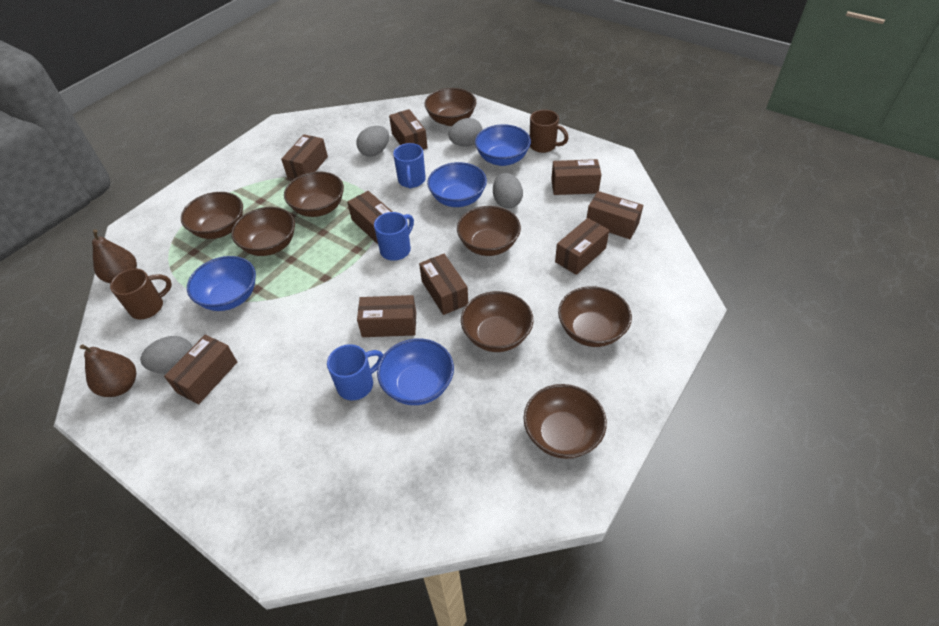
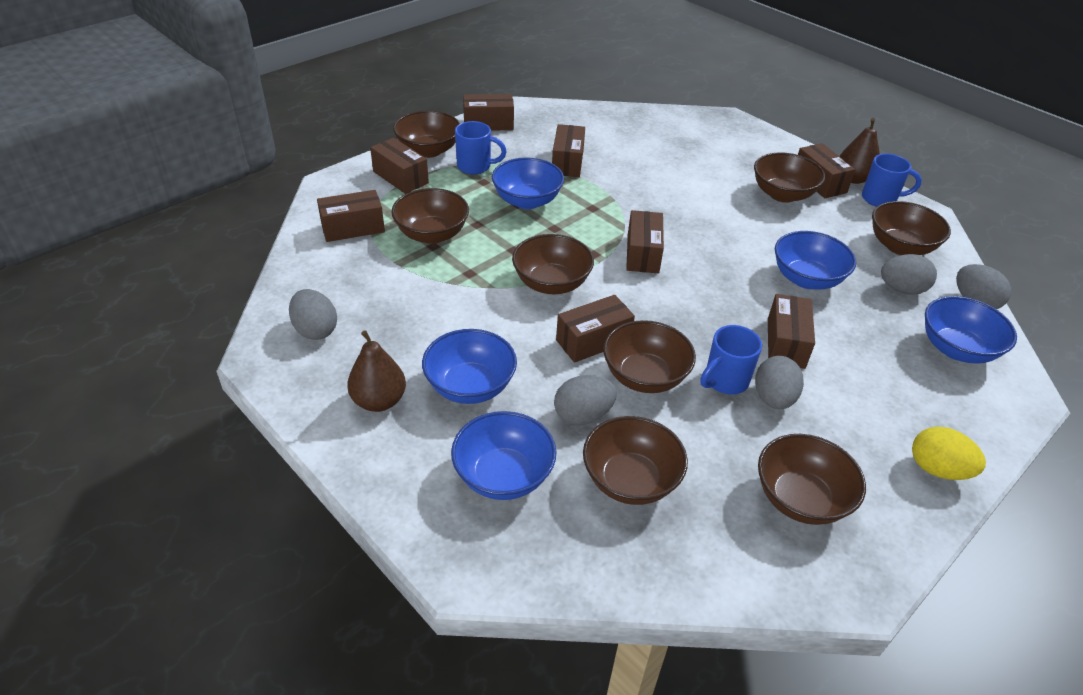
blue bowl: 4 -> 5
brown box: 9 -> 8
brown mug: 2 -> 0
grey egg: 4 -> 5
yellow egg: 0 -> 1

